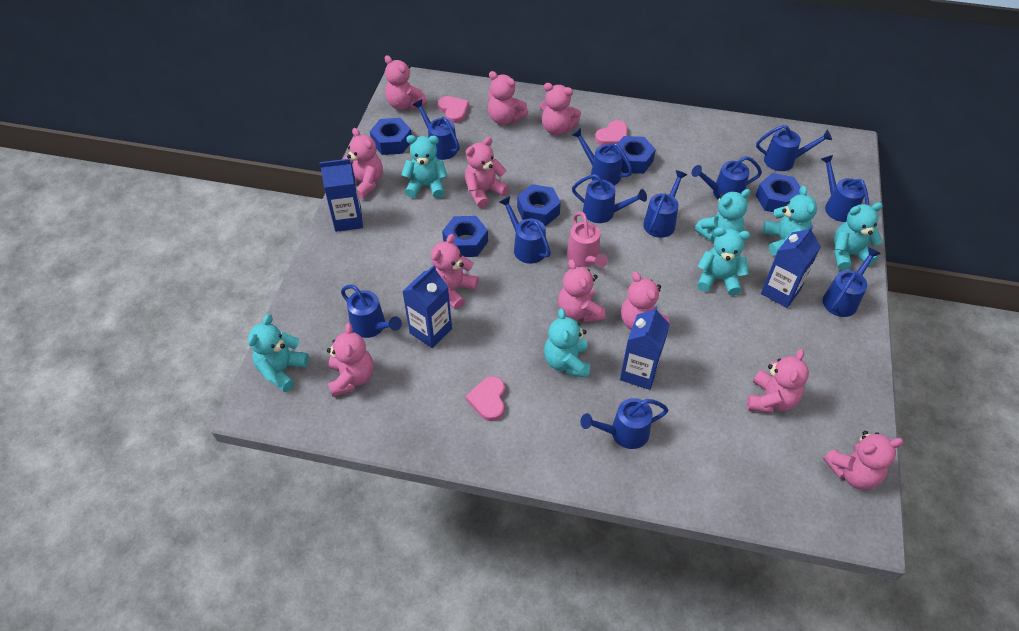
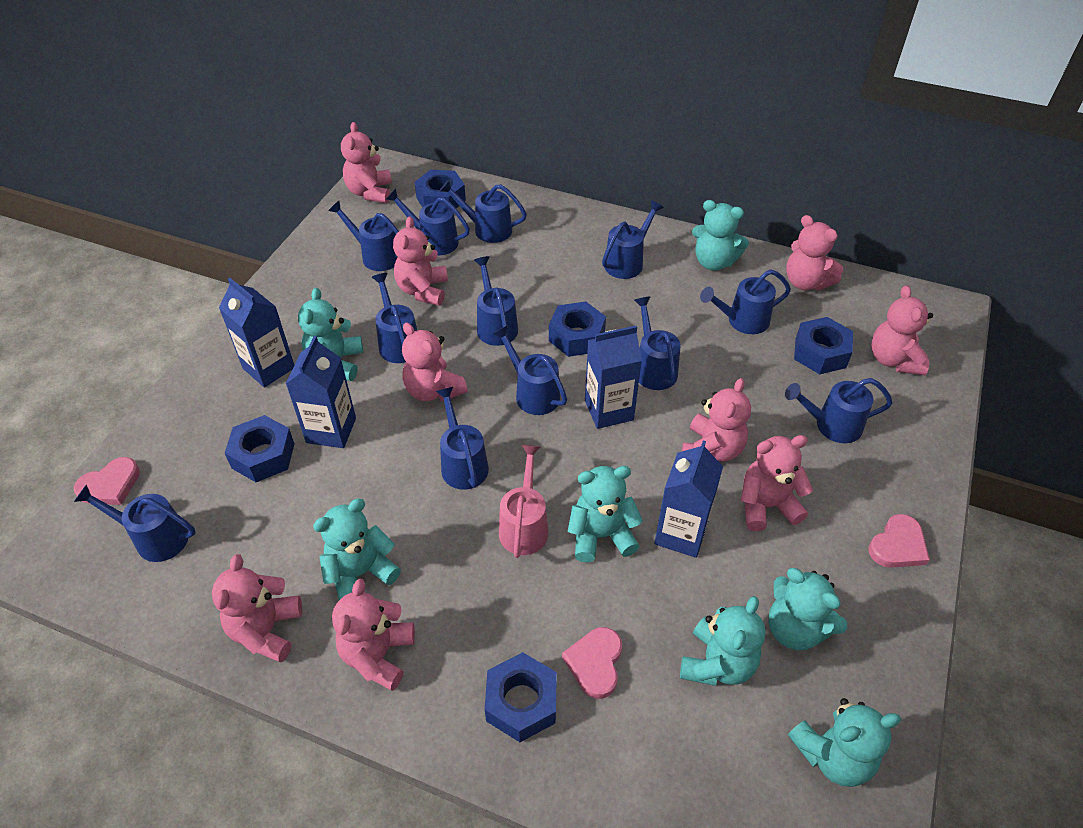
blue watering can: 11 -> 12
pink teddy bear: 11 -> 9

